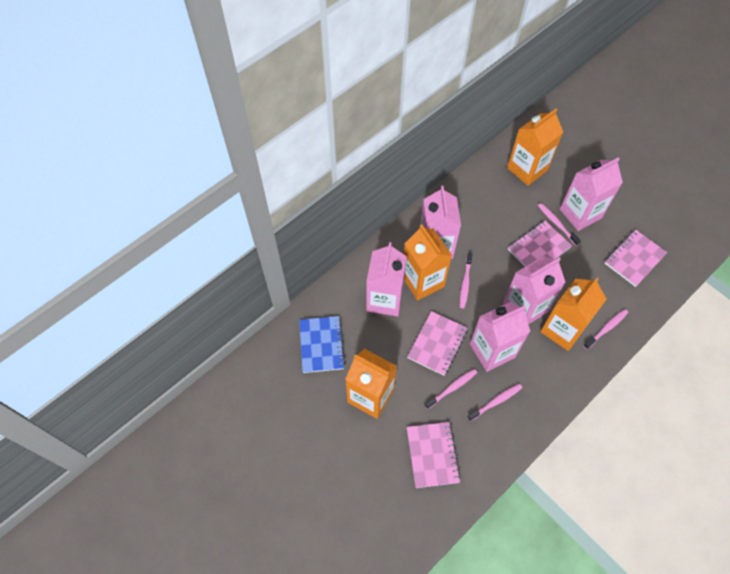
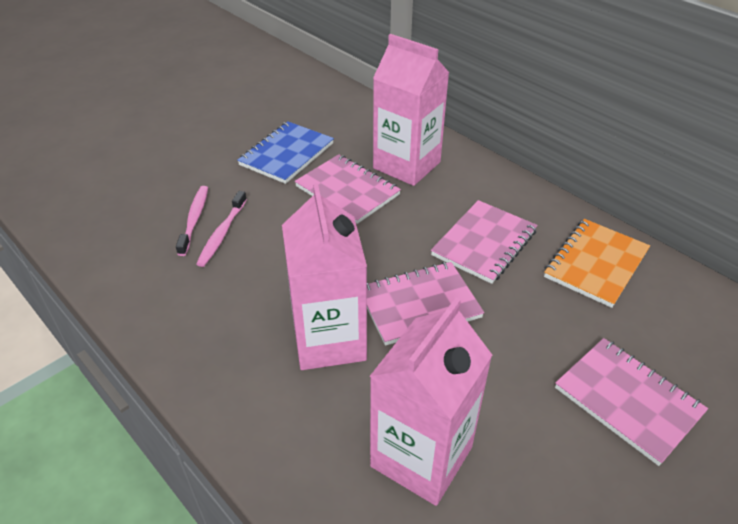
orange carton: 4 -> 0
orange notebook: 0 -> 1
pink carton: 5 -> 3
pink toothbrush: 5 -> 2

